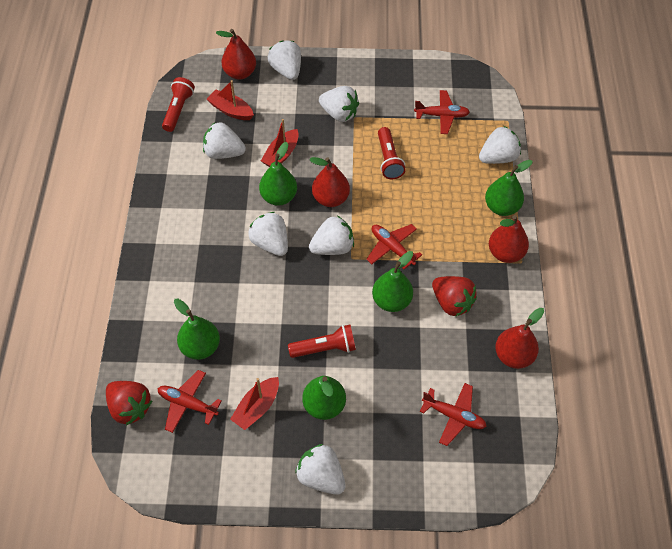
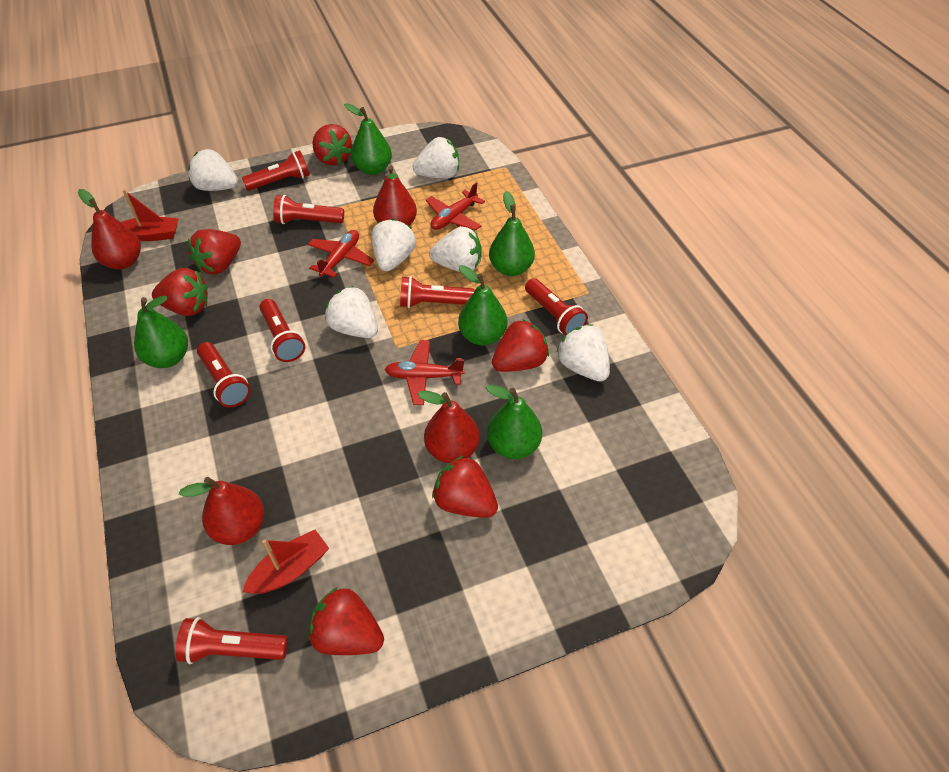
red boat: 3 -> 2
red flashlight: 3 -> 7
red plane: 4 -> 3
red strawberry: 2 -> 6
white strawberry: 7 -> 6

